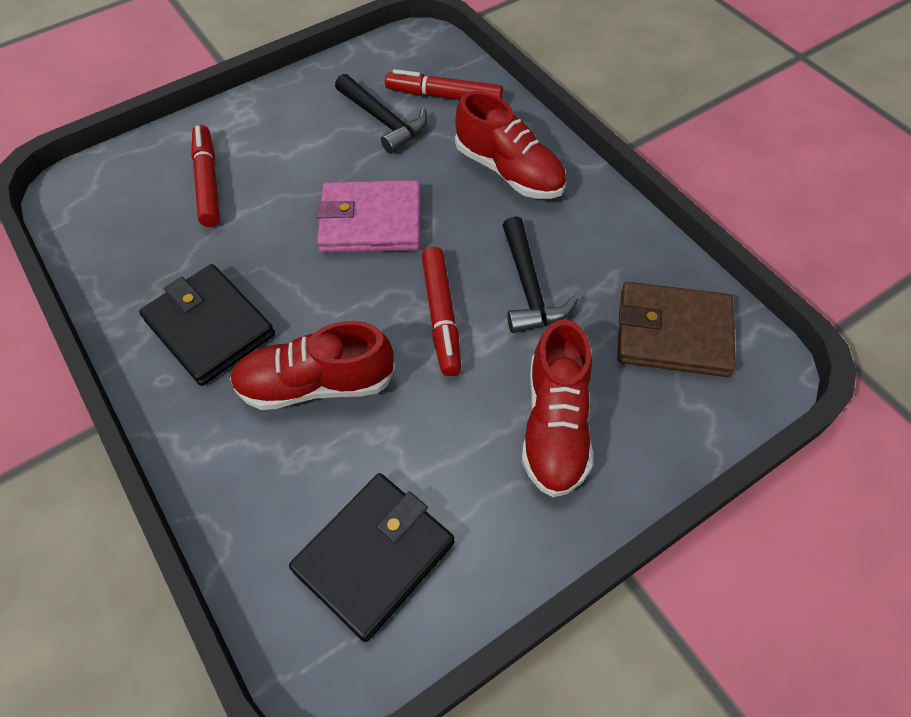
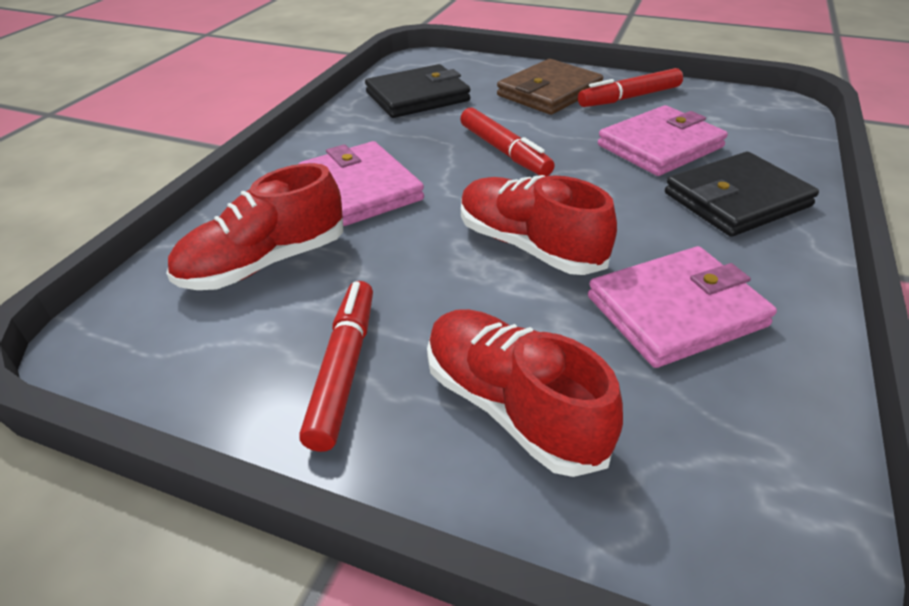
black hammer: 2 -> 0
pink wallet: 1 -> 3

